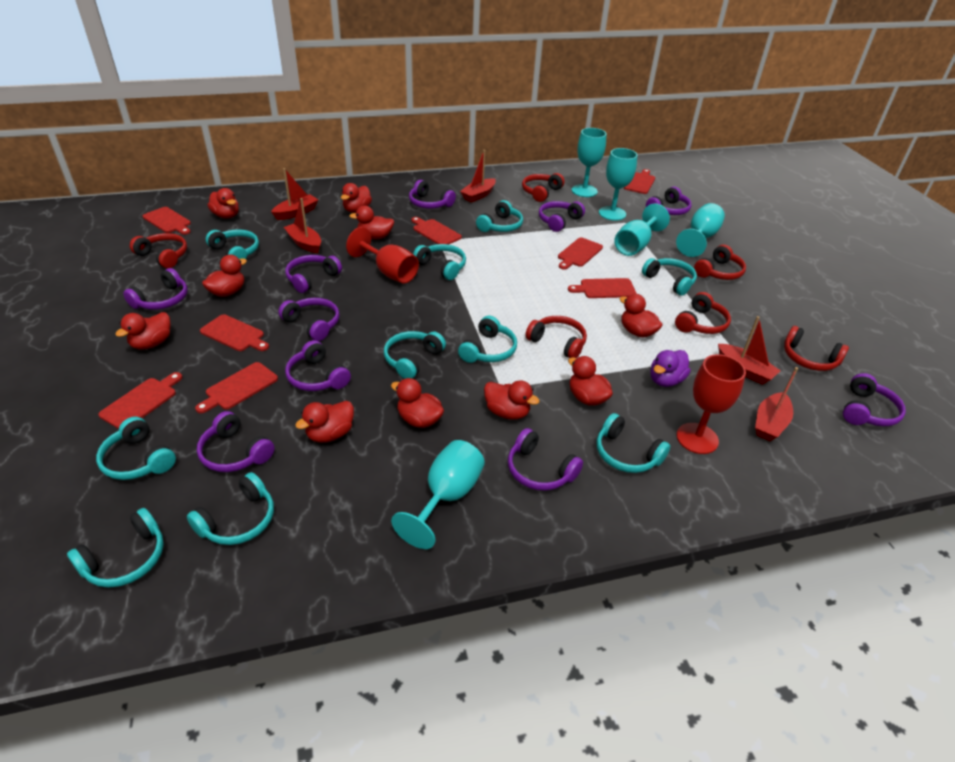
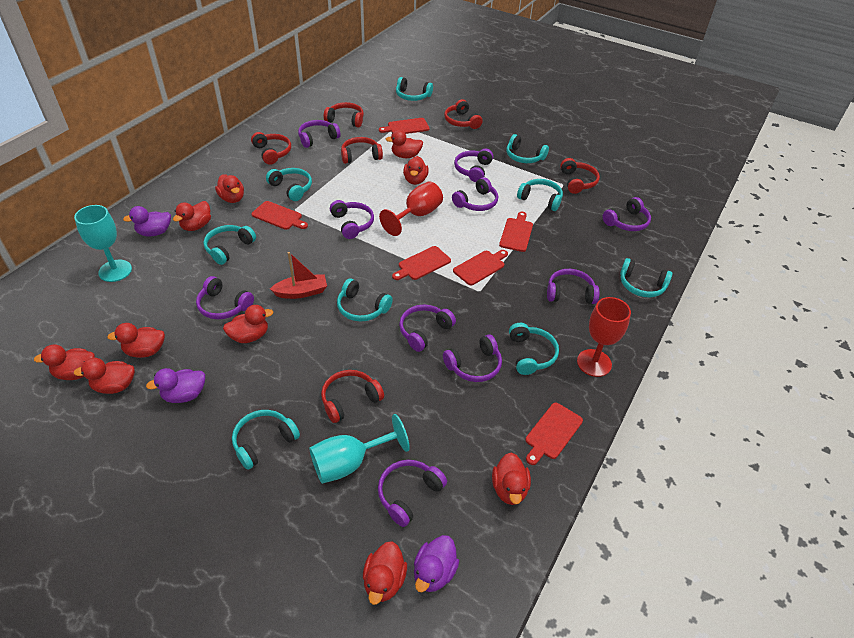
purple duck: 1 -> 3
red boat: 5 -> 1
red cutting board: 8 -> 6
turquoise goblet: 5 -> 2
turquoise headphones: 10 -> 9

